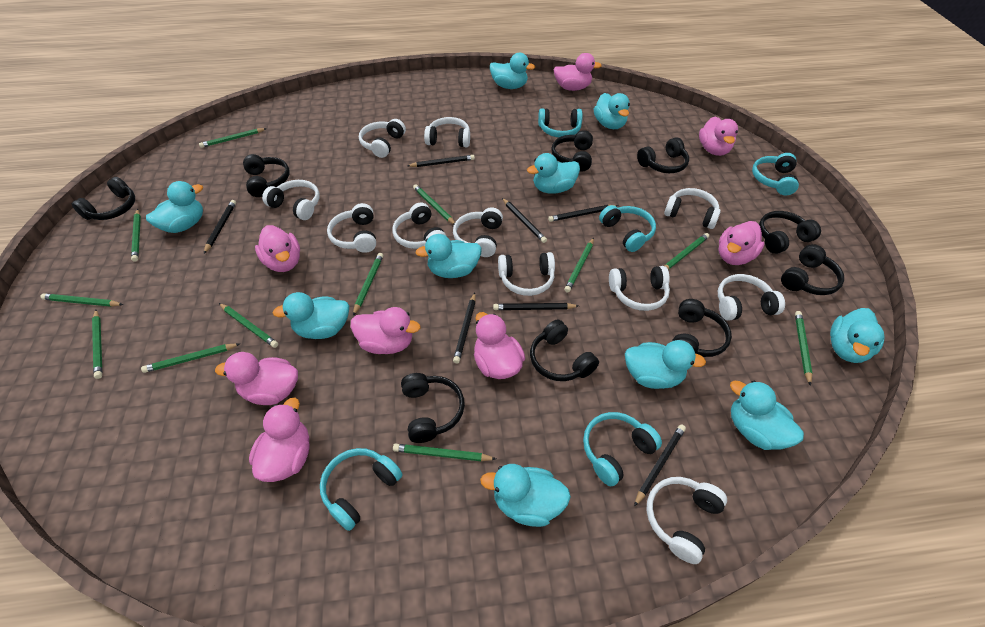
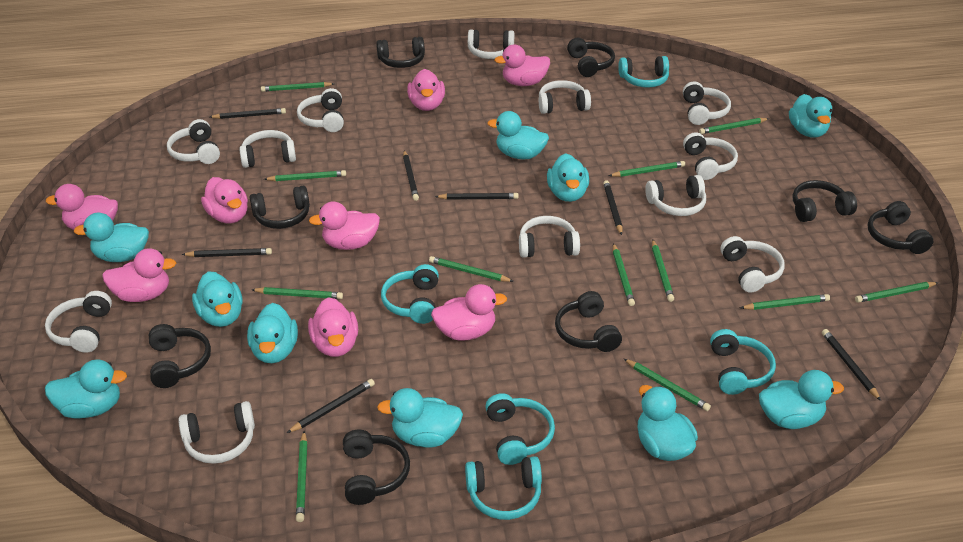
black headphones: 9 -> 8
white headphones: 11 -> 12

